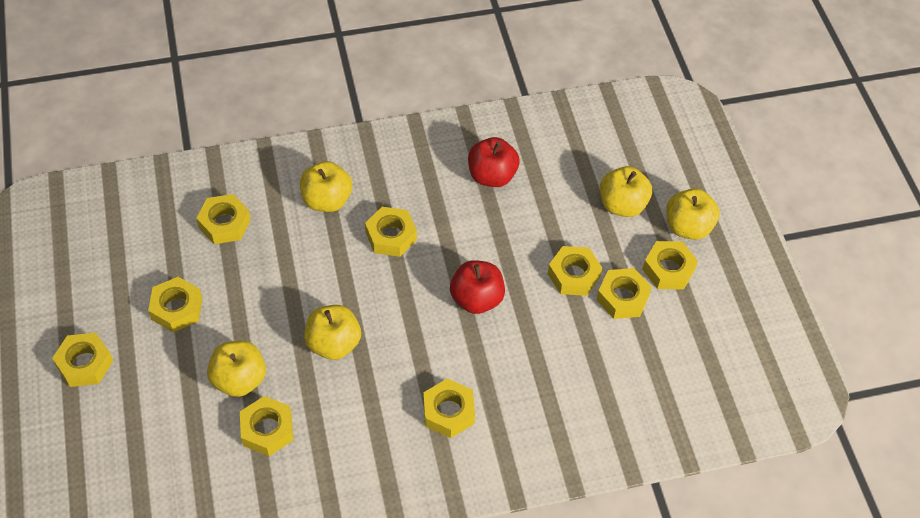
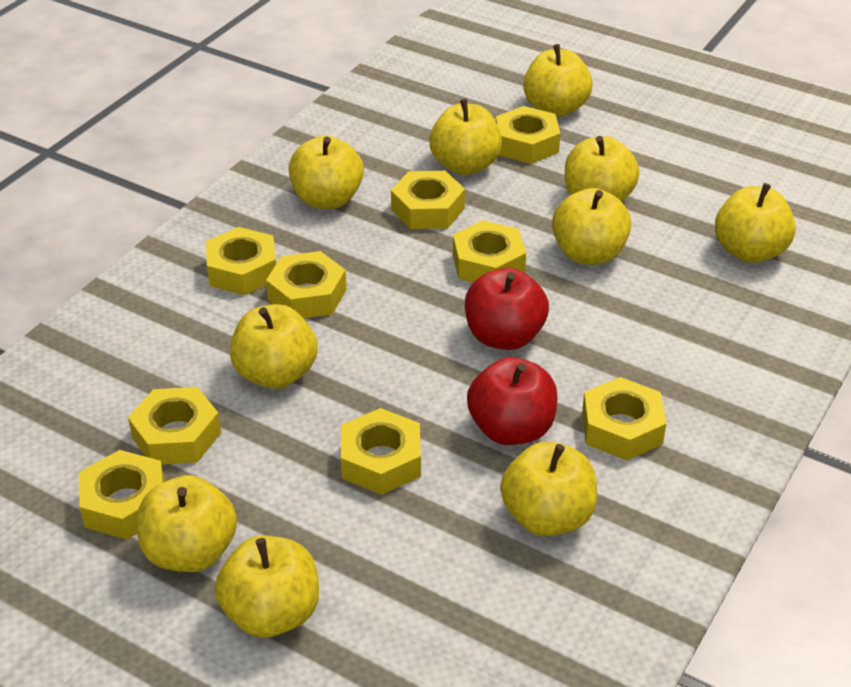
yellow apple: 5 -> 10

